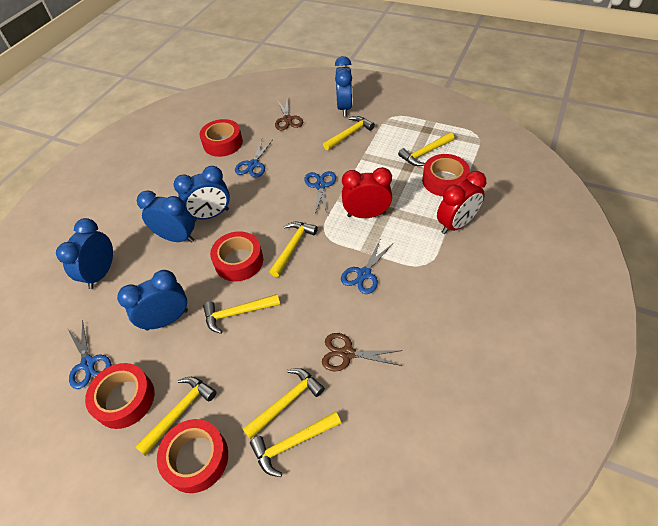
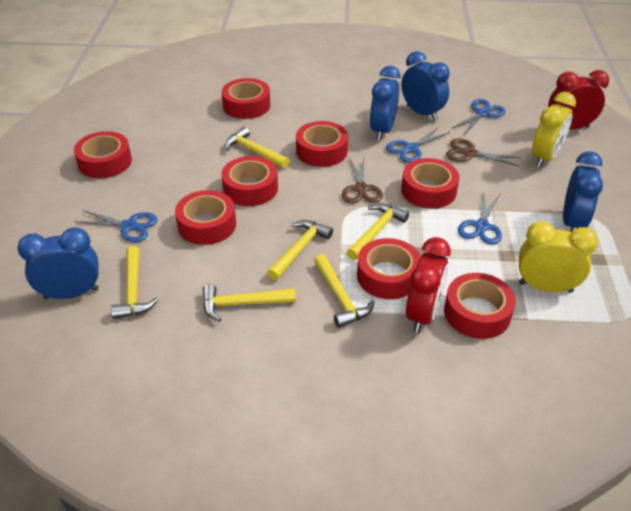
blue clock: 5 -> 4
red tape: 5 -> 8
yellow clock: 0 -> 2
yellow hammer: 7 -> 6

